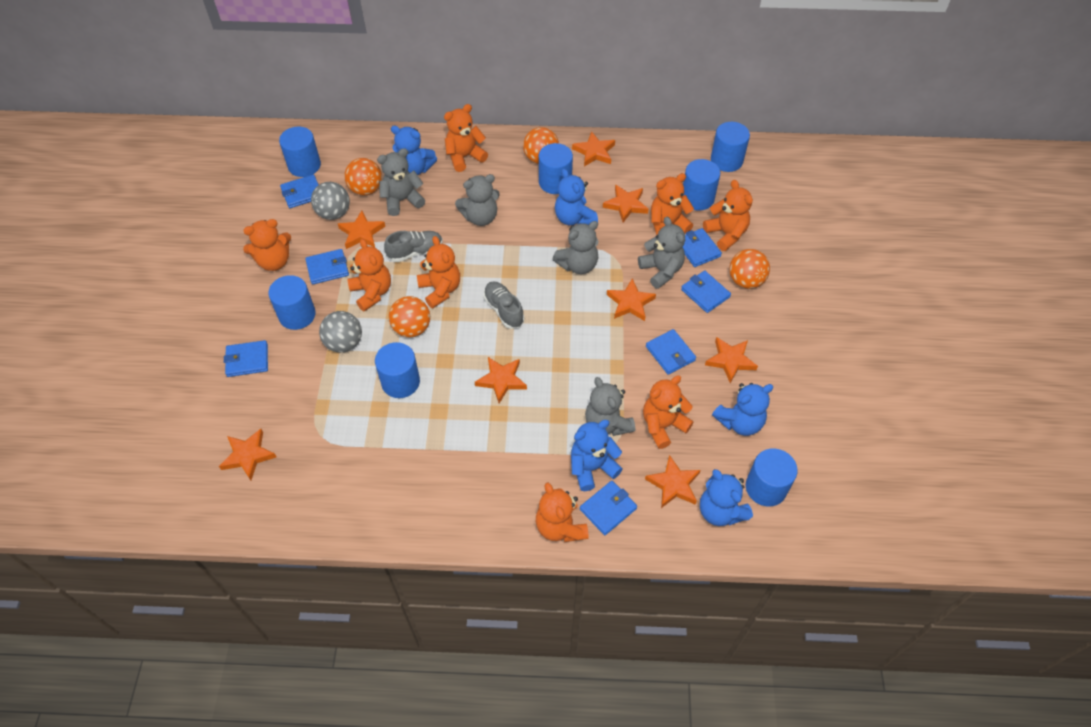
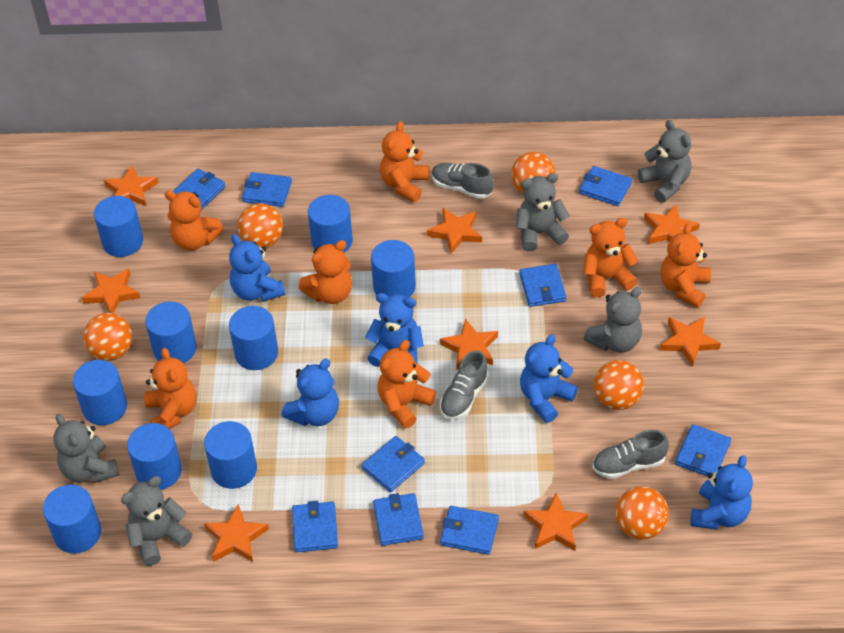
blue cylinder: 7 -> 9
blue wallet: 7 -> 9
grey ball: 2 -> 0
grey shoe: 2 -> 3
orange ball: 4 -> 5
orange teddy bear: 8 -> 7

